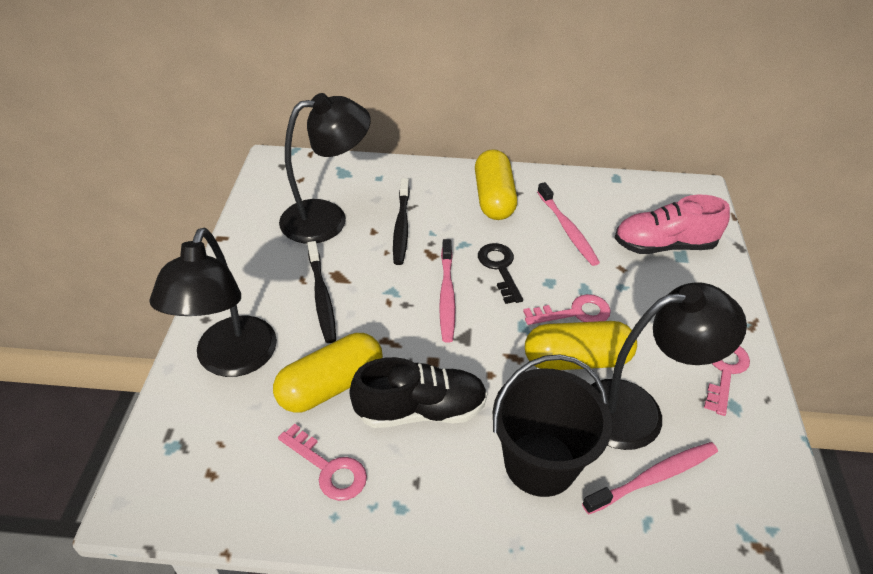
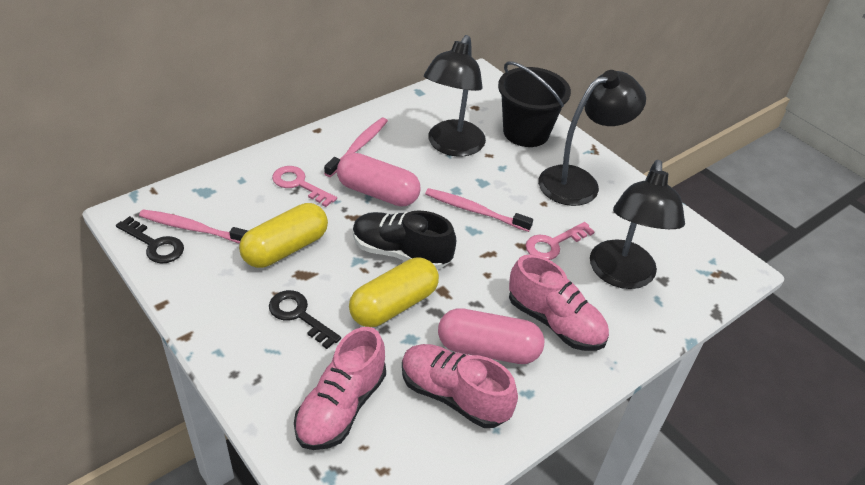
black key: 1 -> 2
black toothbrush: 2 -> 0
pink capsule: 0 -> 2
pink key: 3 -> 2
pink shoe: 1 -> 3
yellow capsule: 3 -> 2

